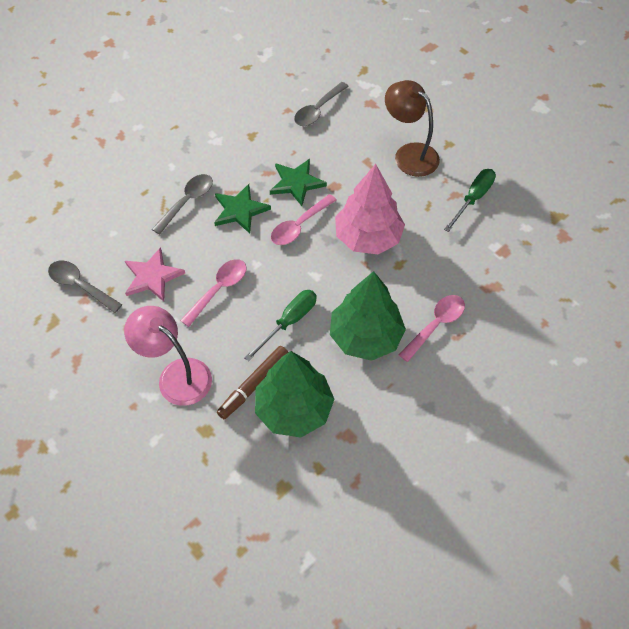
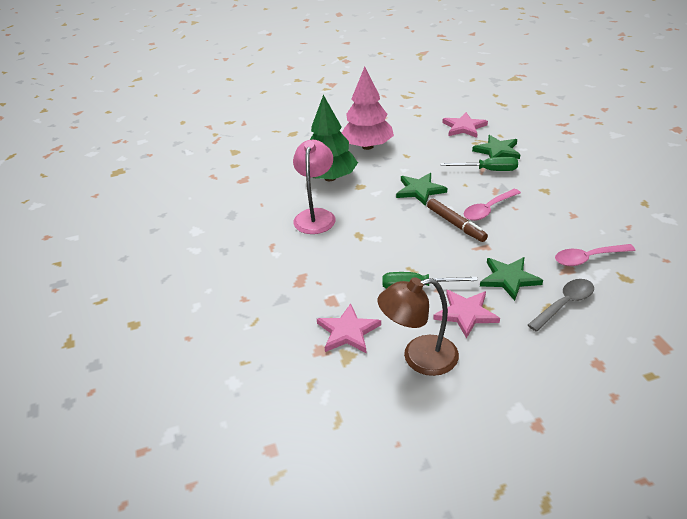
green star: 2 -> 3
green tree: 2 -> 1
grey spoon: 3 -> 1
pink spoon: 3 -> 2
pink star: 1 -> 3

